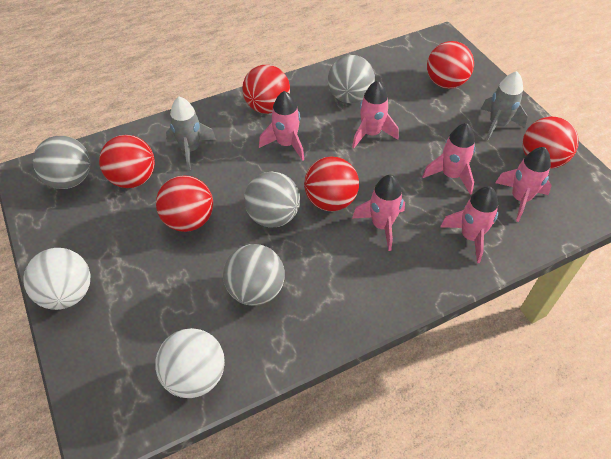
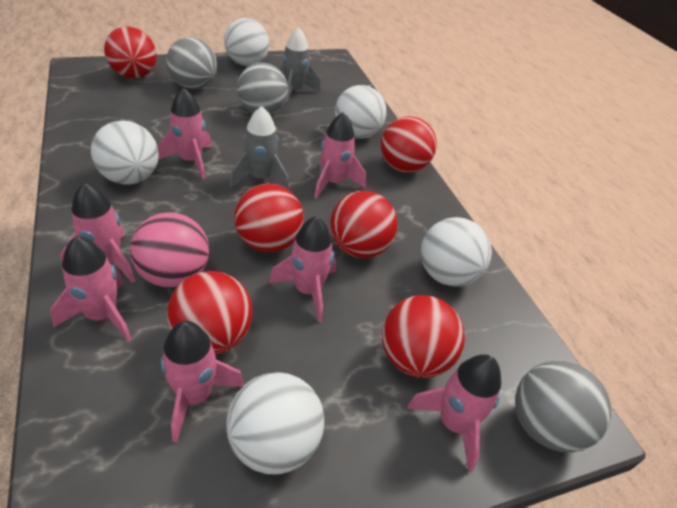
grey ball: 4 -> 3
pink ball: 0 -> 1
pink rocket: 6 -> 7
white ball: 2 -> 5

